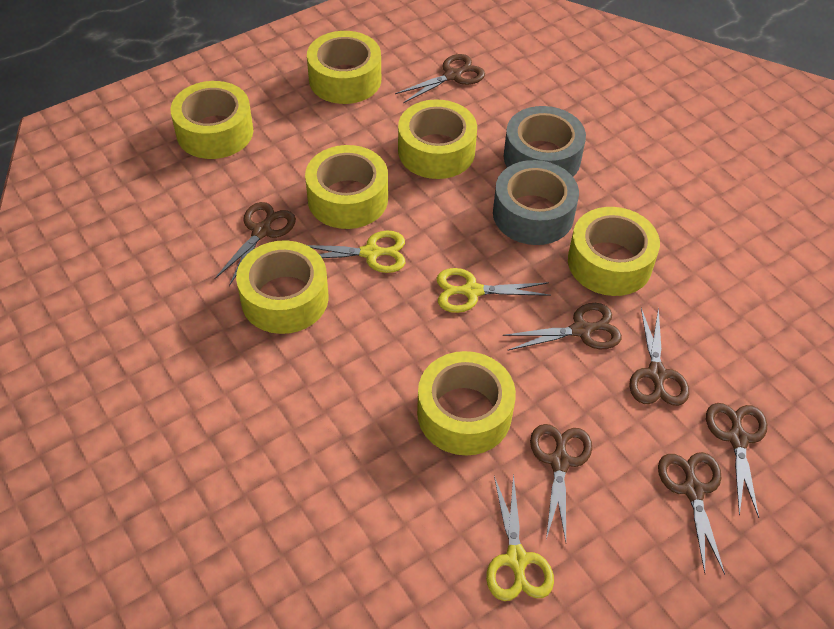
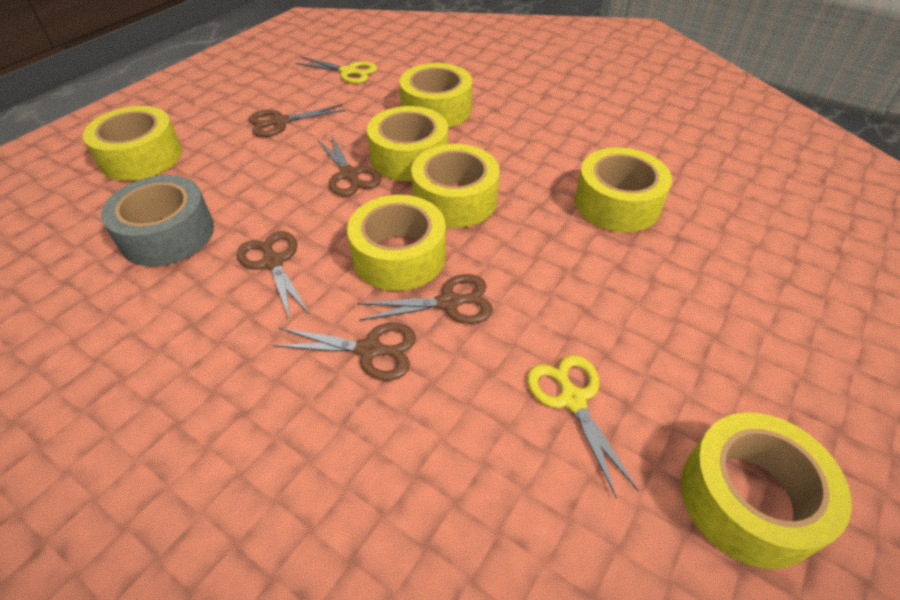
brown scissors: 7 -> 5
grey tape: 2 -> 1
yellow scissors: 3 -> 2

